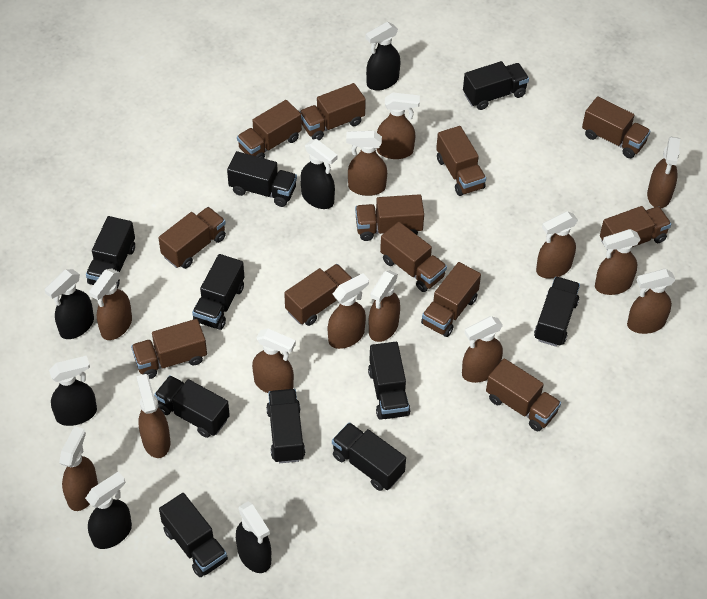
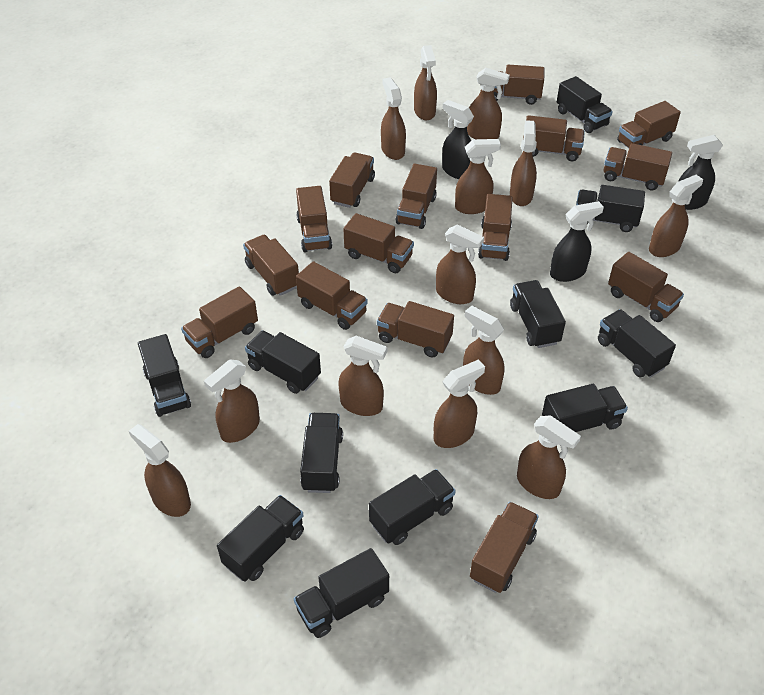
black spray bottle: 6 -> 3
black truck: 10 -> 11
brown truck: 12 -> 15

